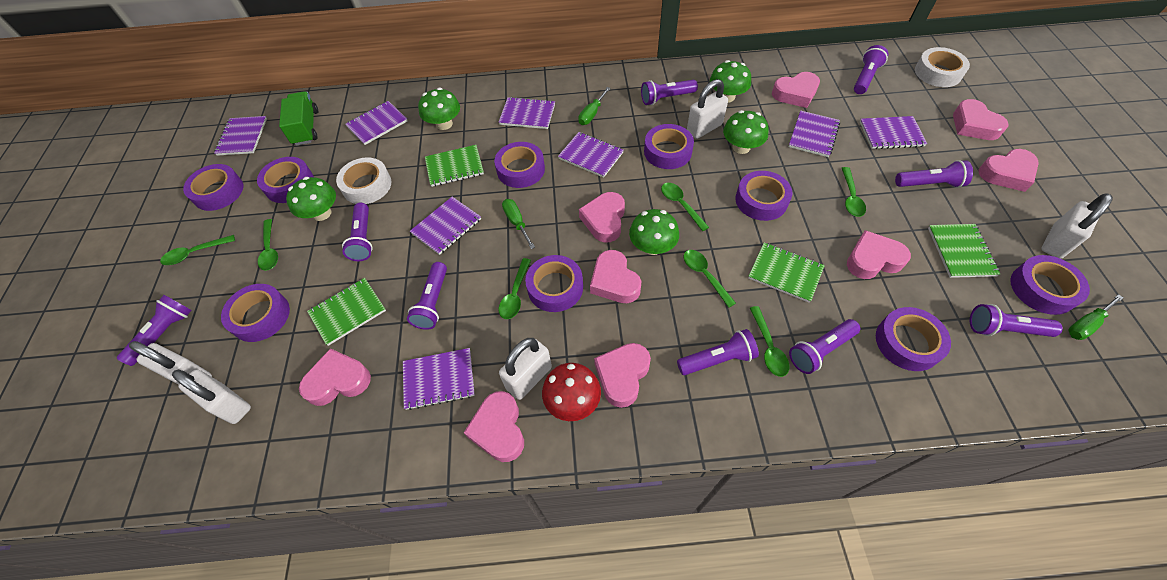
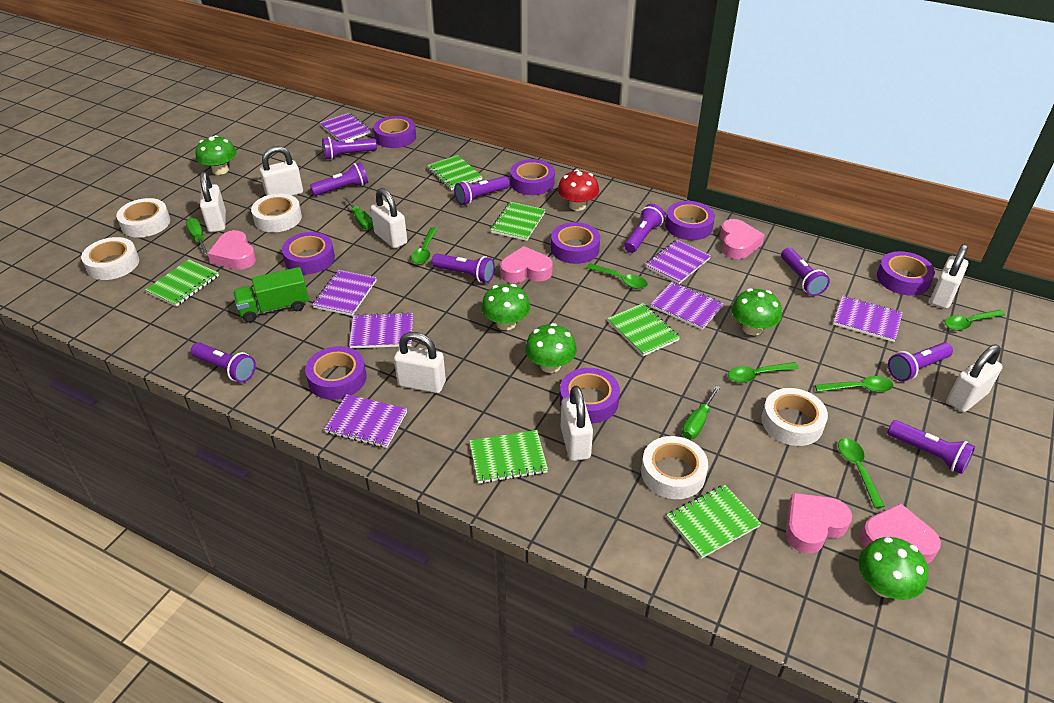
green notebook: 4 -> 6
green spoon: 7 -> 6
pink heart: 9 -> 5
purple notebook: 8 -> 7
purple tape: 9 -> 8
white padlock: 5 -> 7
white tape: 2 -> 5

